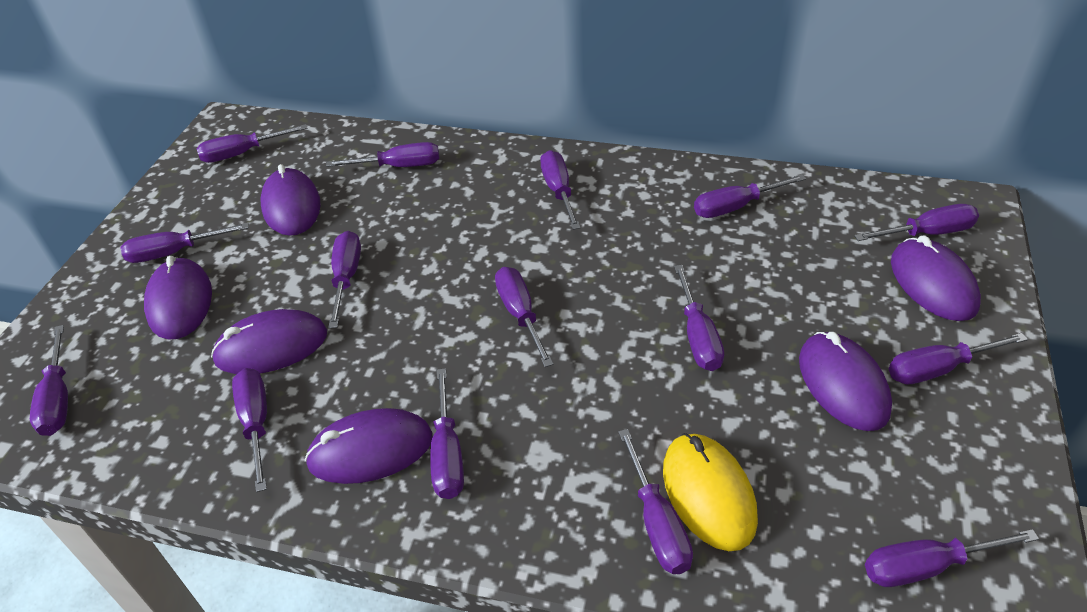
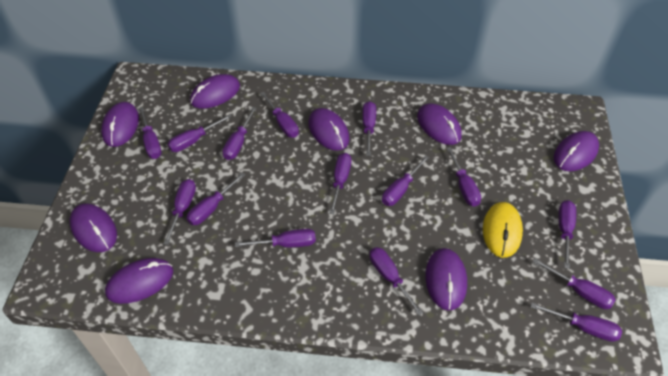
purple mouse: 6 -> 8

